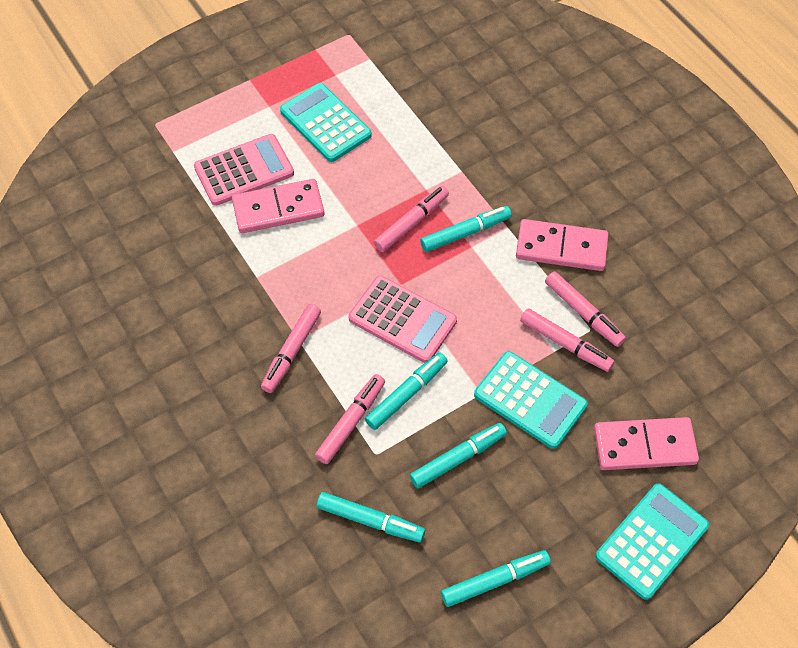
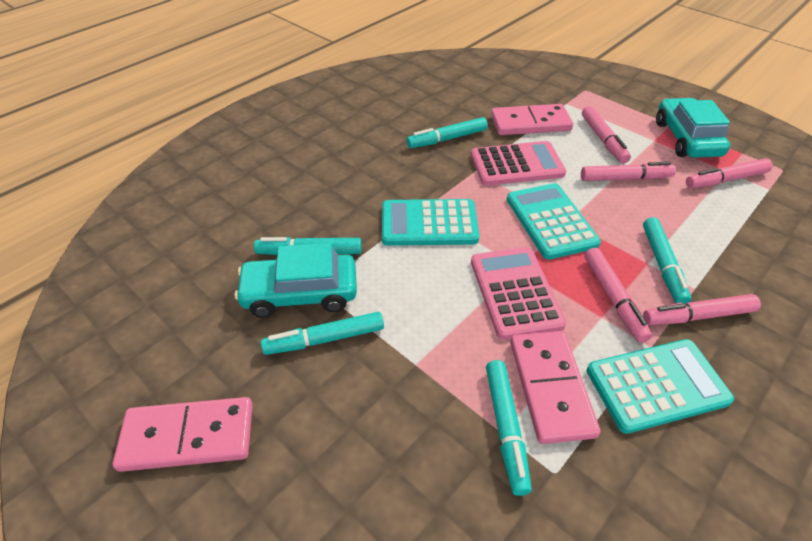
turquoise car: 0 -> 2

